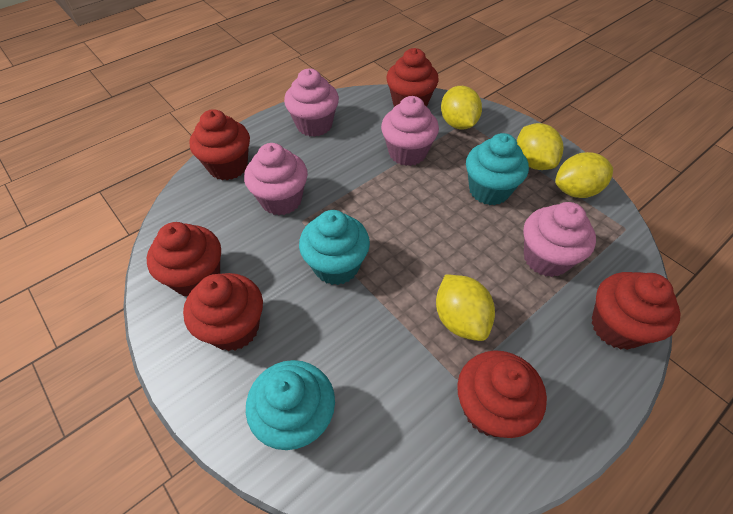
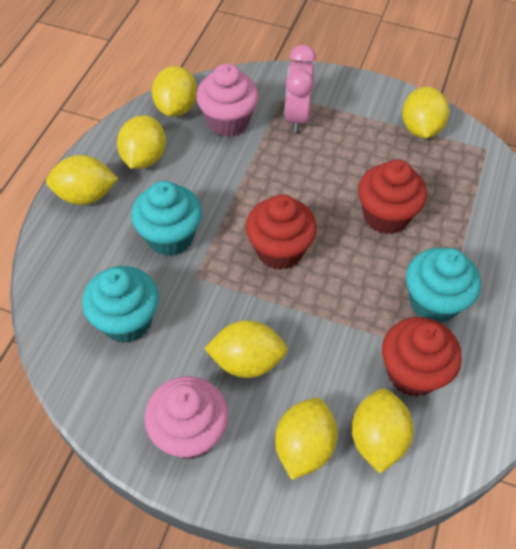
pink clock: 0 -> 1
pink cupcake: 4 -> 2
red cupcake: 6 -> 3
yellow lemon: 4 -> 7

